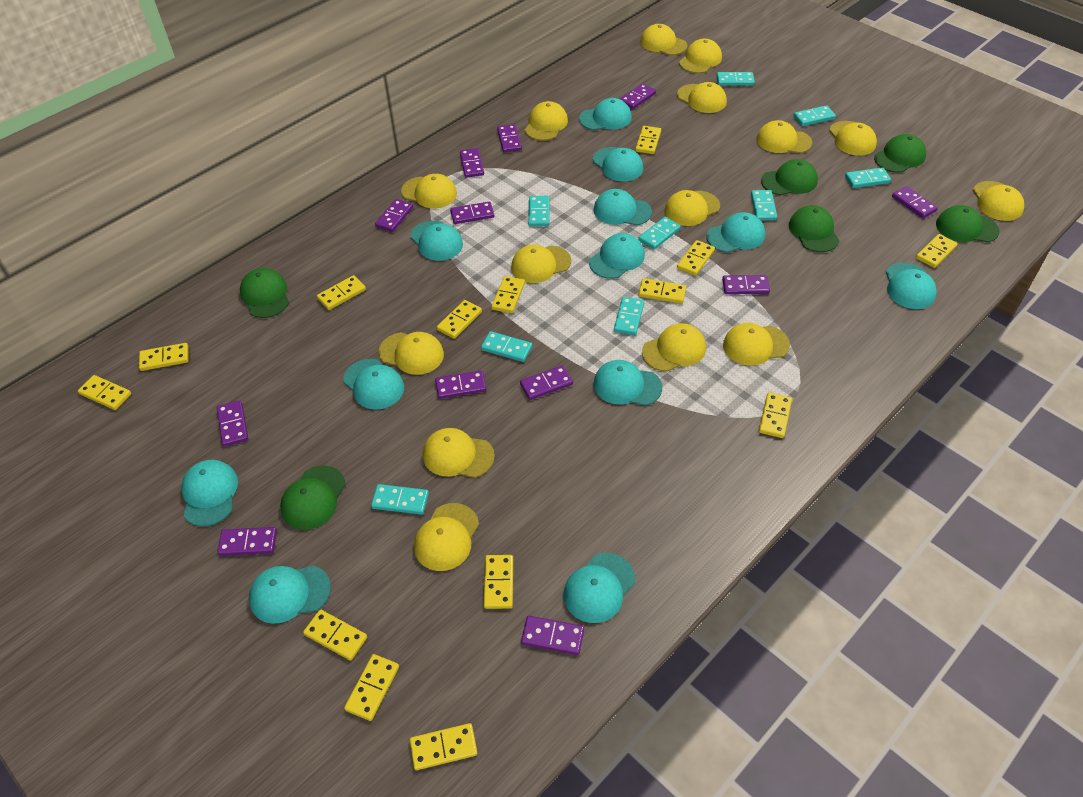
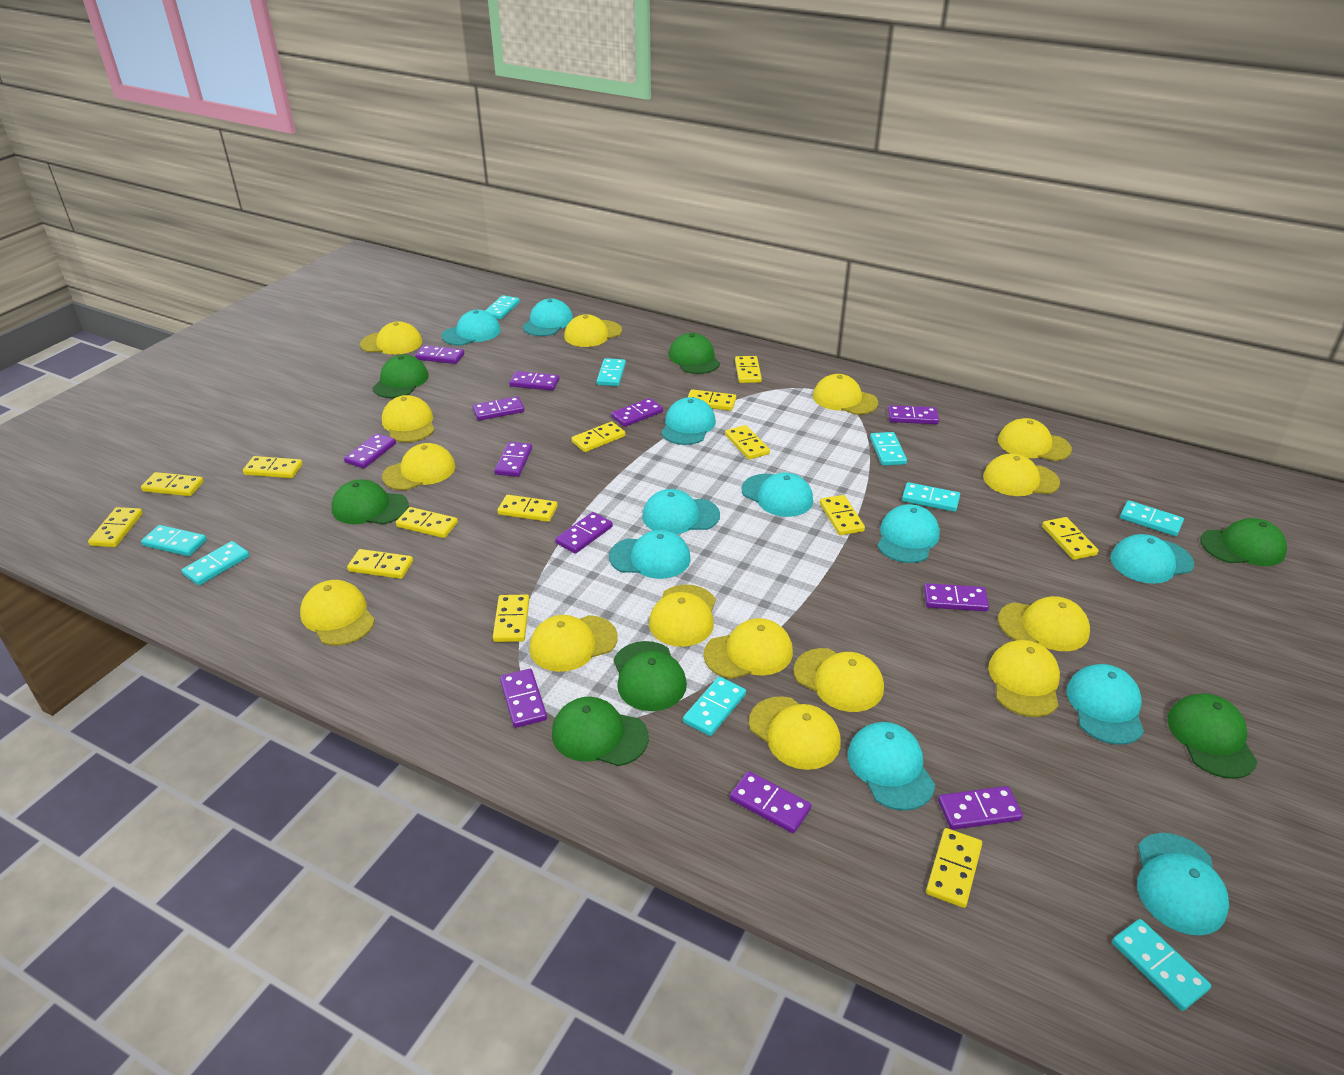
green cap: 6 -> 7
turquoise cap: 12 -> 11

